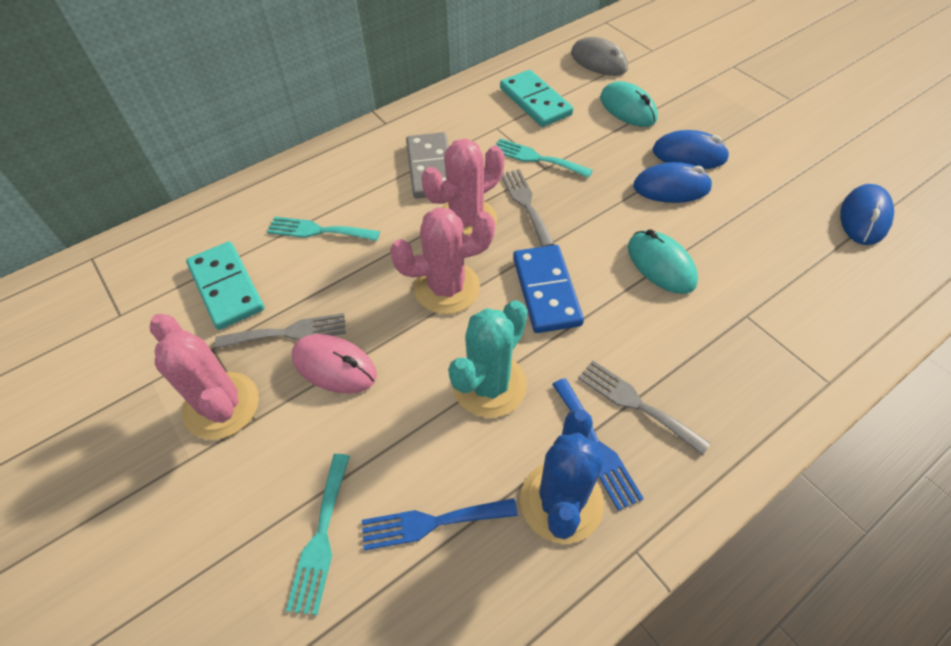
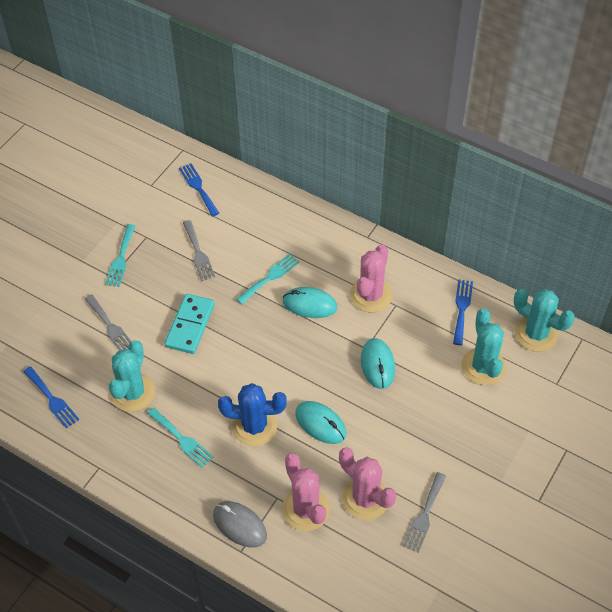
blue domino: 1 -> 0
blue fork: 2 -> 3
blue mouse: 3 -> 0
grey domino: 1 -> 0
pink mouse: 1 -> 0
turquoise cactus: 1 -> 3
turquoise domino: 2 -> 1
turquoise mouse: 2 -> 3

